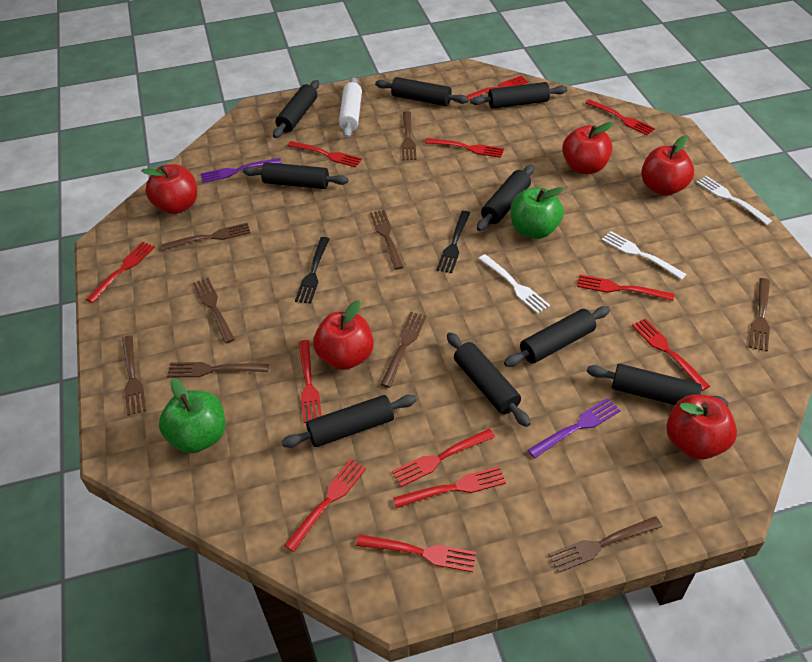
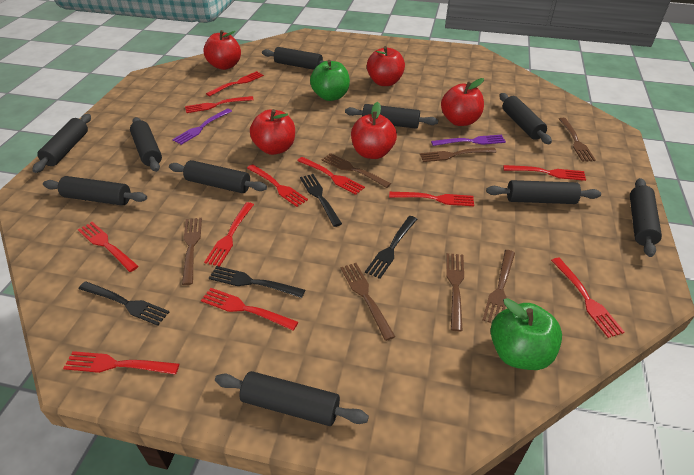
black fork: 2 -> 4
black rolling pin: 9 -> 10
brown fork: 9 -> 7
red fork: 12 -> 11
white fork: 3 -> 0
white rolling pin: 1 -> 0

